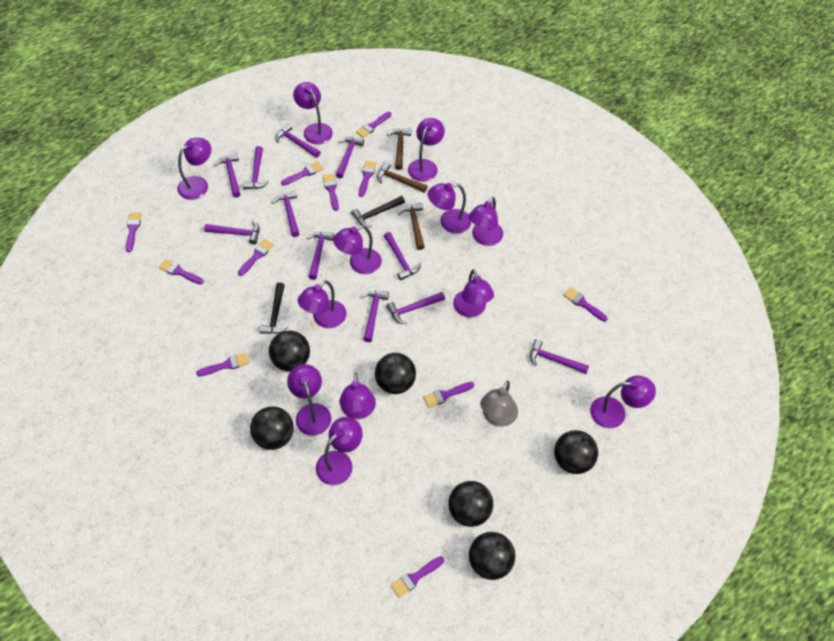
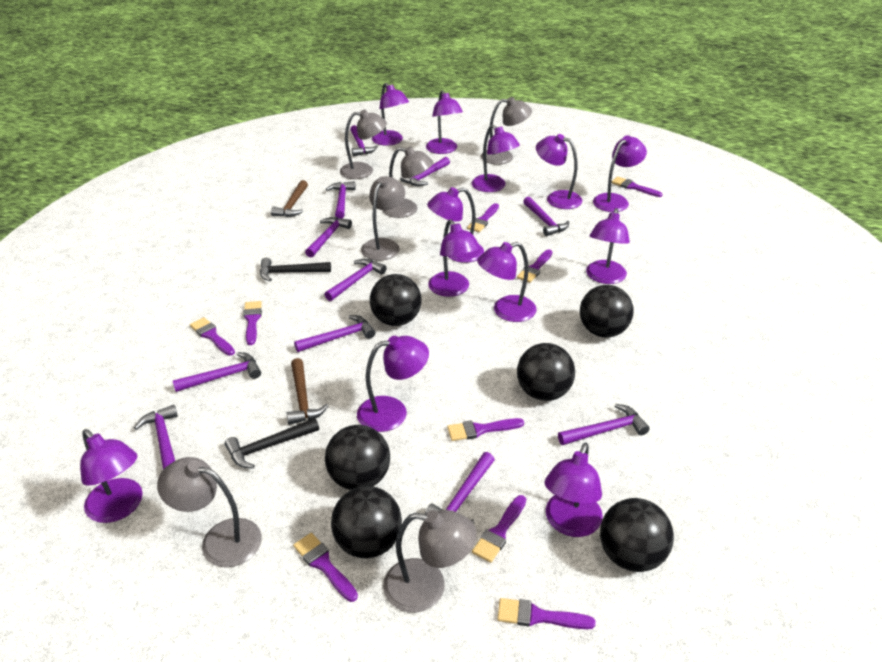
brown hammer: 3 -> 2
grey lamp: 1 -> 6
purple brush: 11 -> 9

